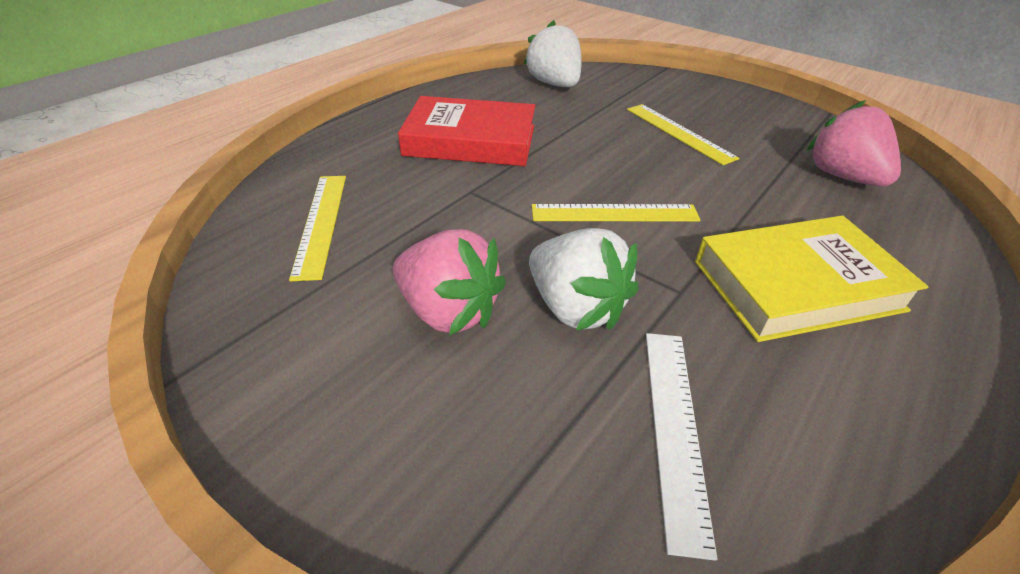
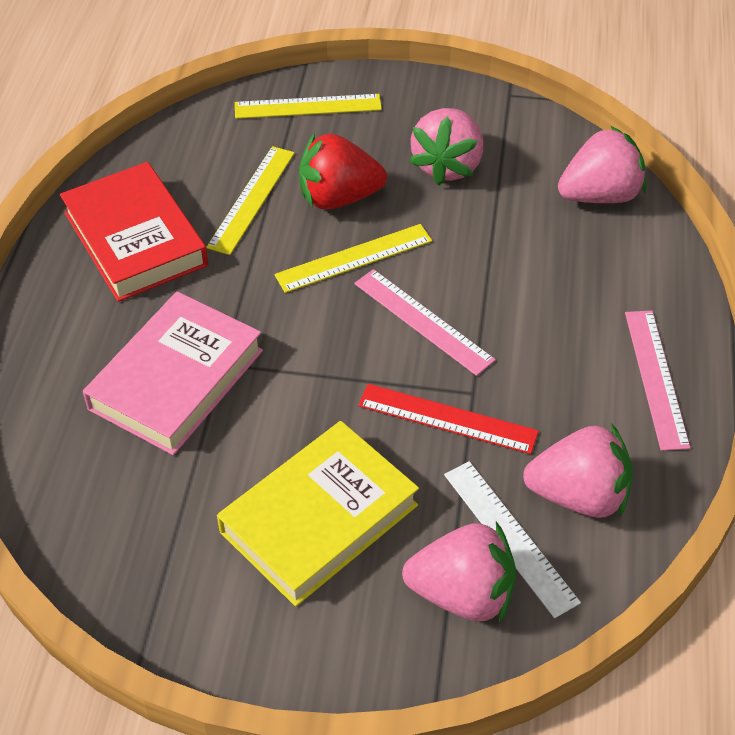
pink book: 0 -> 1
pink ruler: 0 -> 2
pink strawberry: 2 -> 4
red ruler: 0 -> 1
red strawberry: 0 -> 1
white strawberry: 2 -> 0

